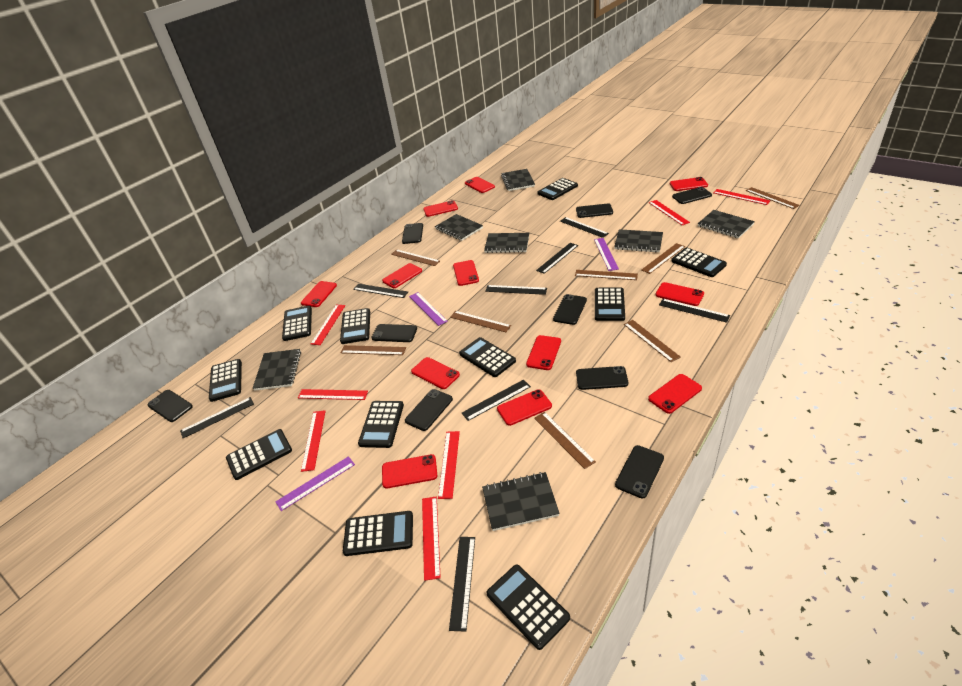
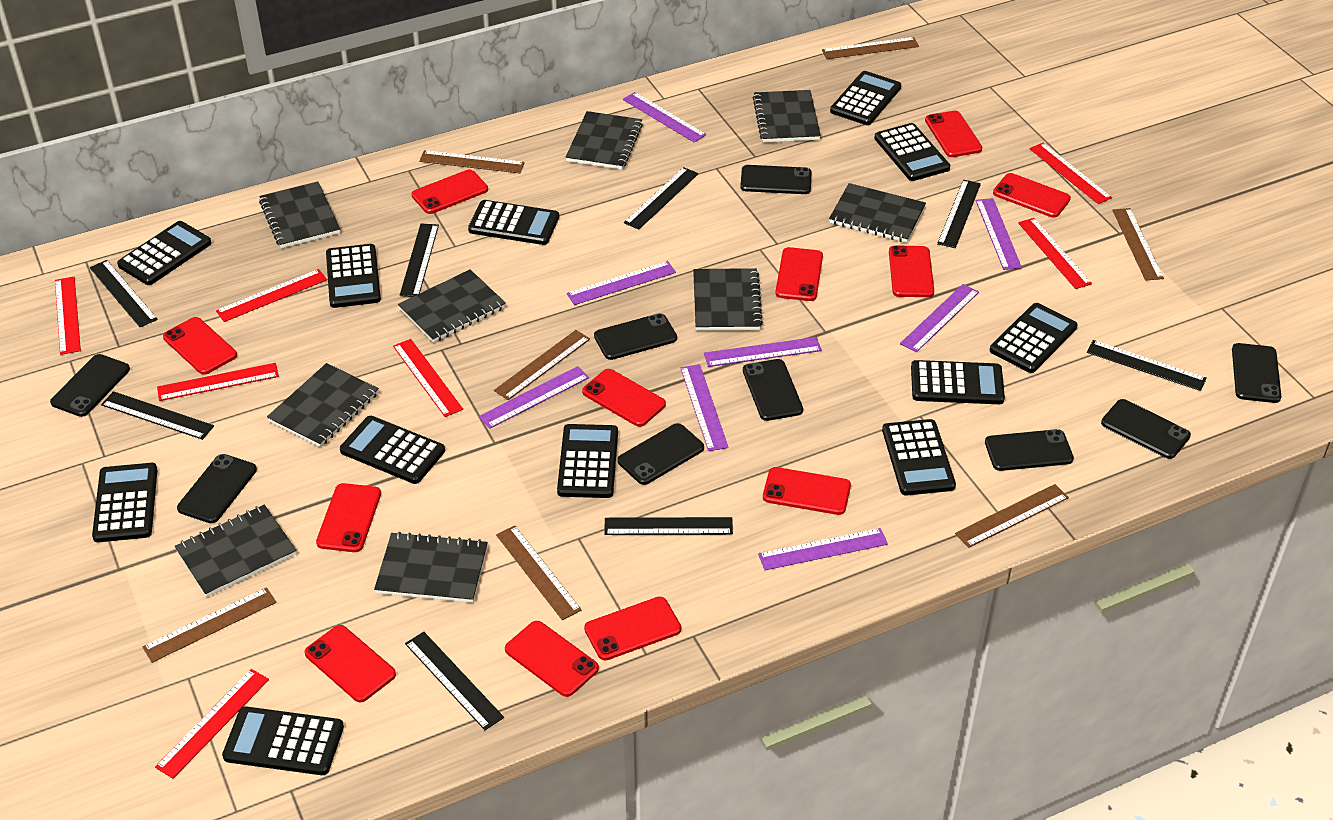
black calculator: 11 -> 12
black notebook: 7 -> 9
brown ruler: 8 -> 7
purple ruler: 3 -> 8

